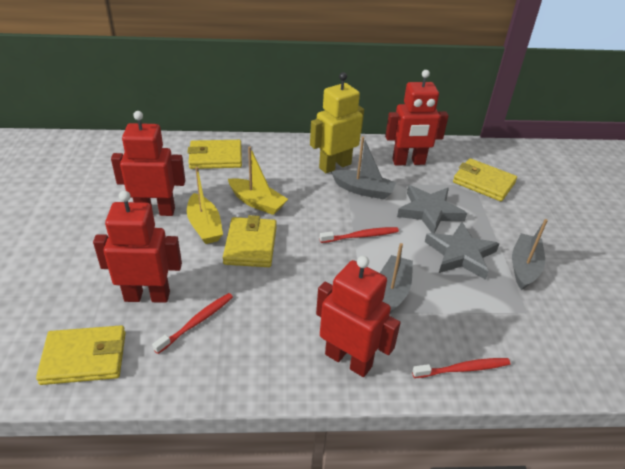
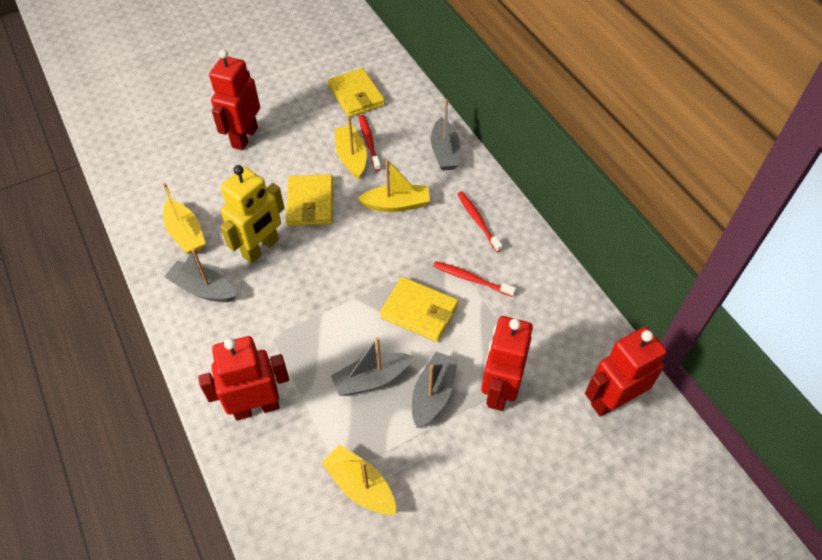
grey boat: 3 -> 4
grey star: 2 -> 0
yellow boat: 2 -> 4
yellow wallet: 4 -> 3

